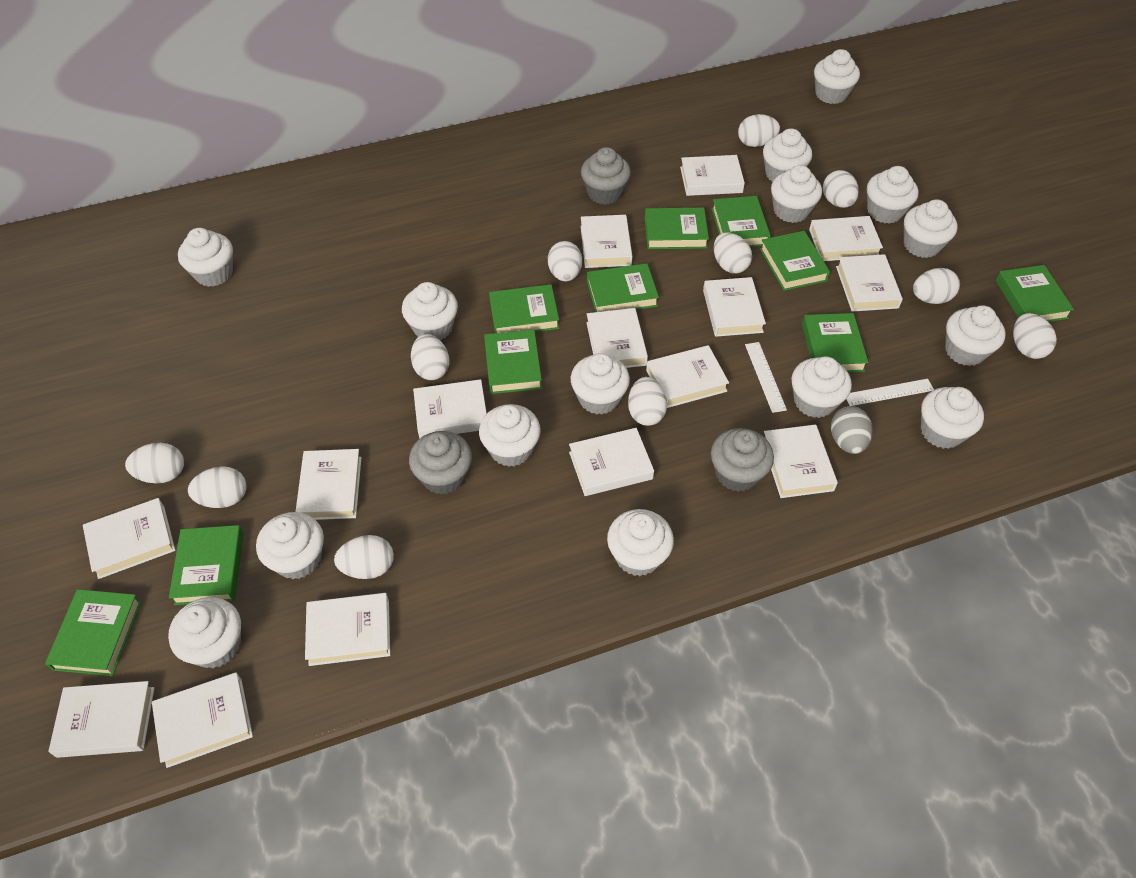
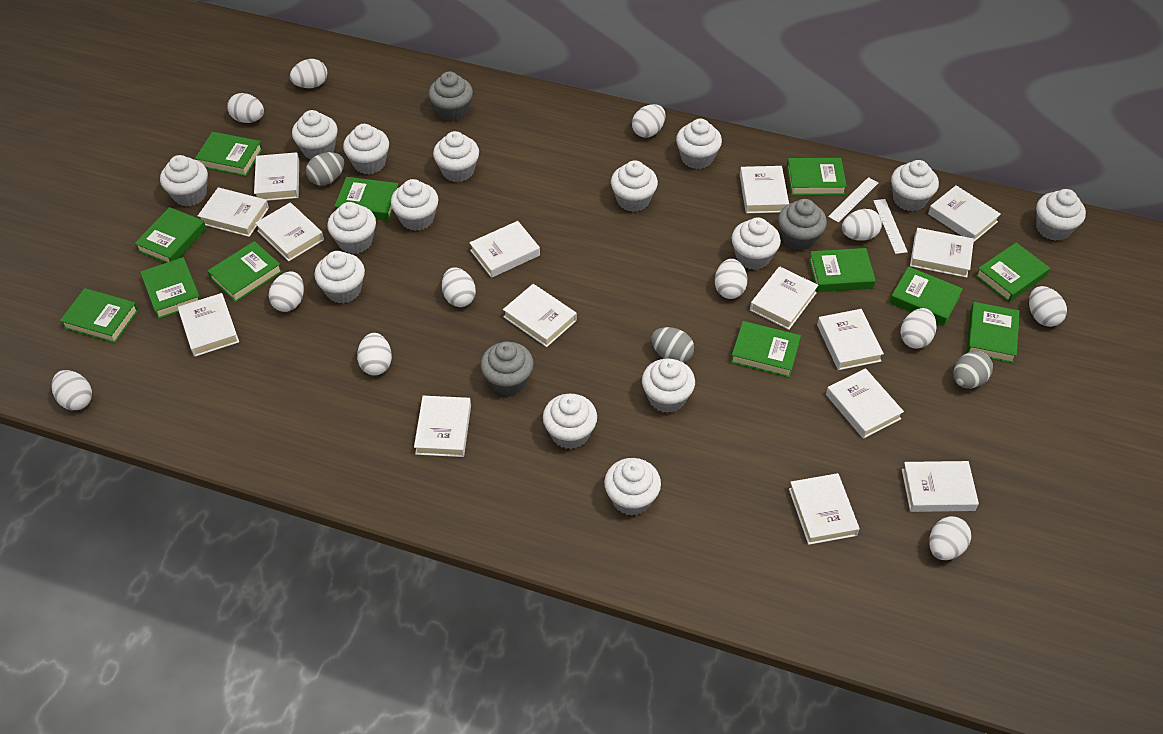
green book: 10 -> 12
grey egg: 1 -> 3
white egg: 11 -> 12

